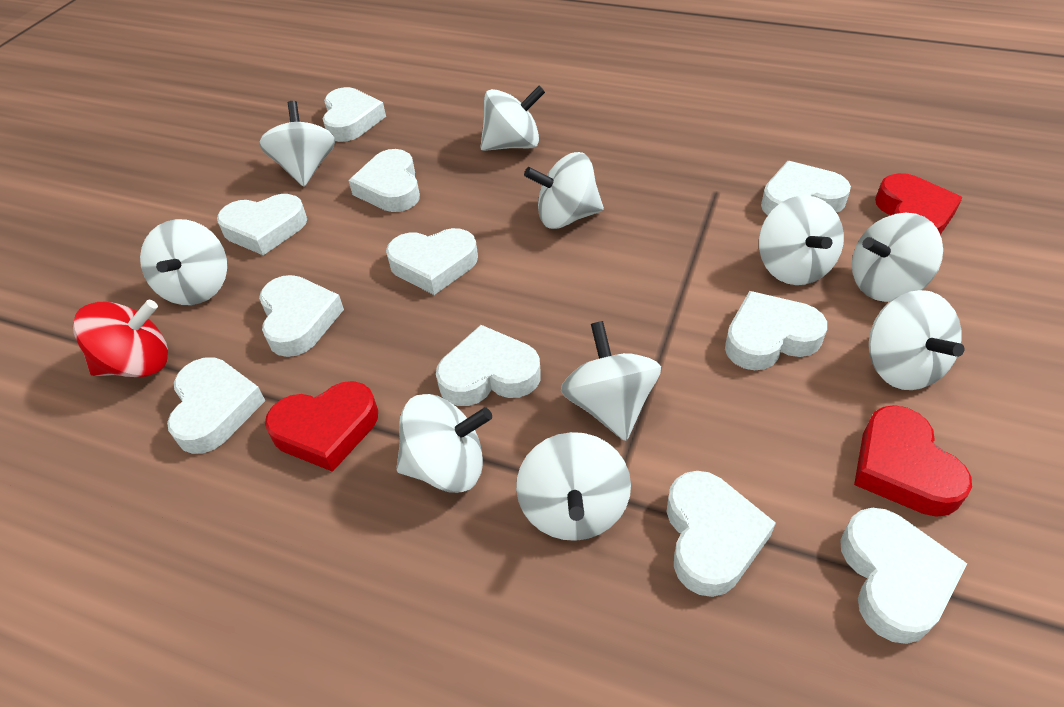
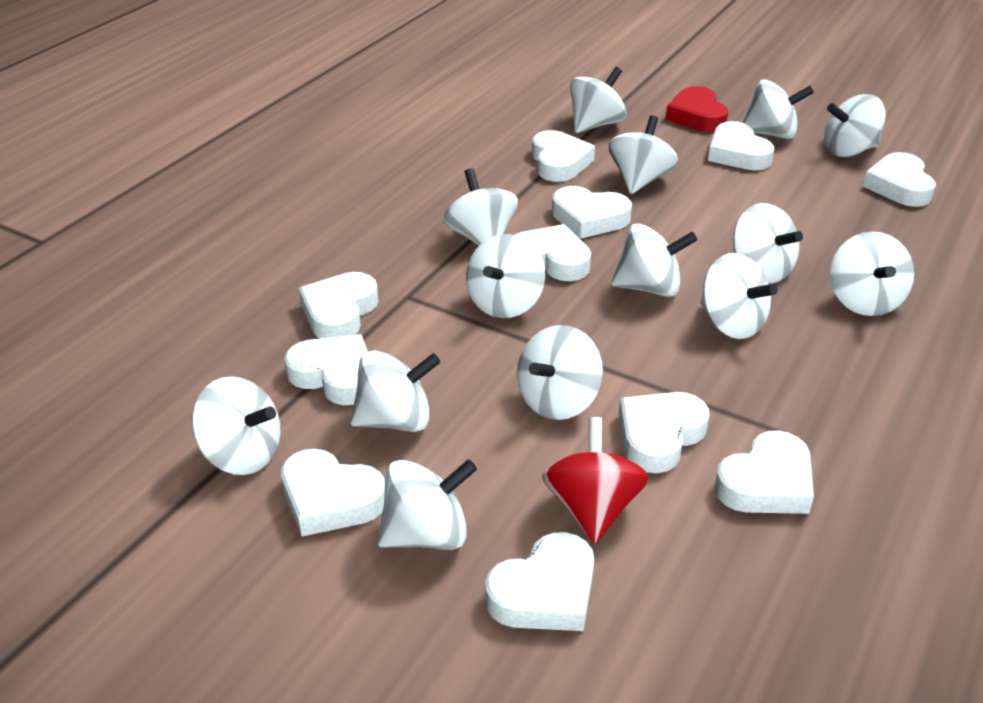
red heart: 3 -> 1
white spinning top: 10 -> 14

